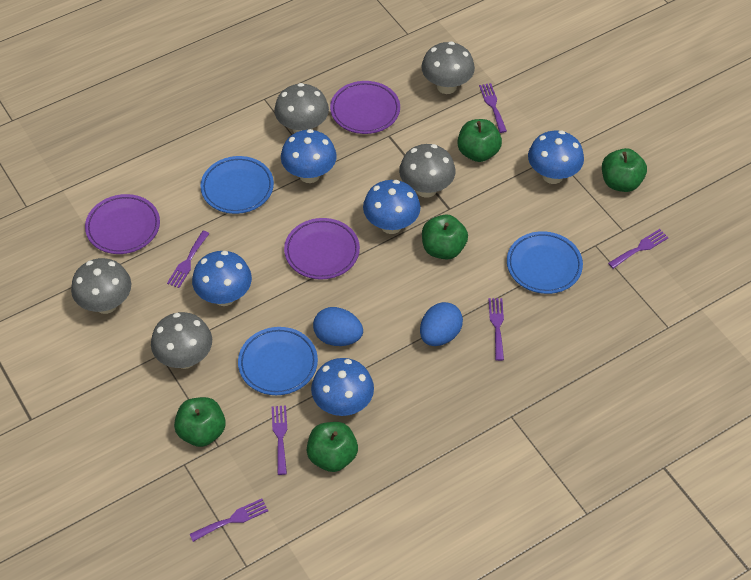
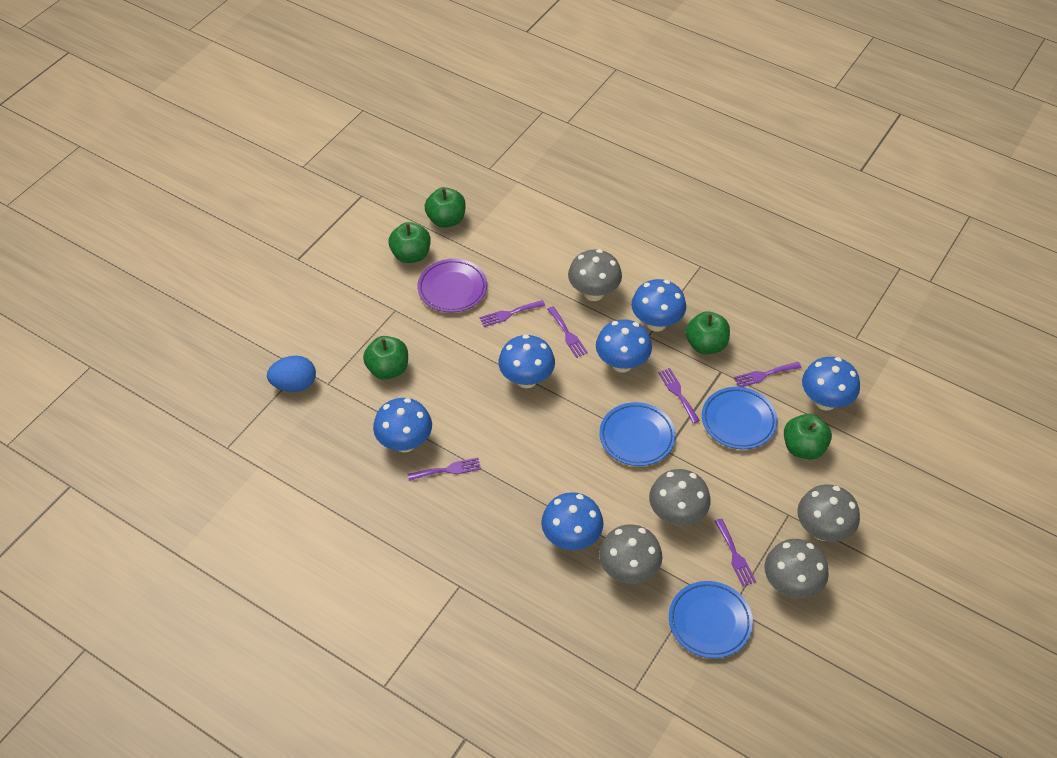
blue egg: 2 -> 1
blue mushroom: 5 -> 6
purple plate: 3 -> 1

